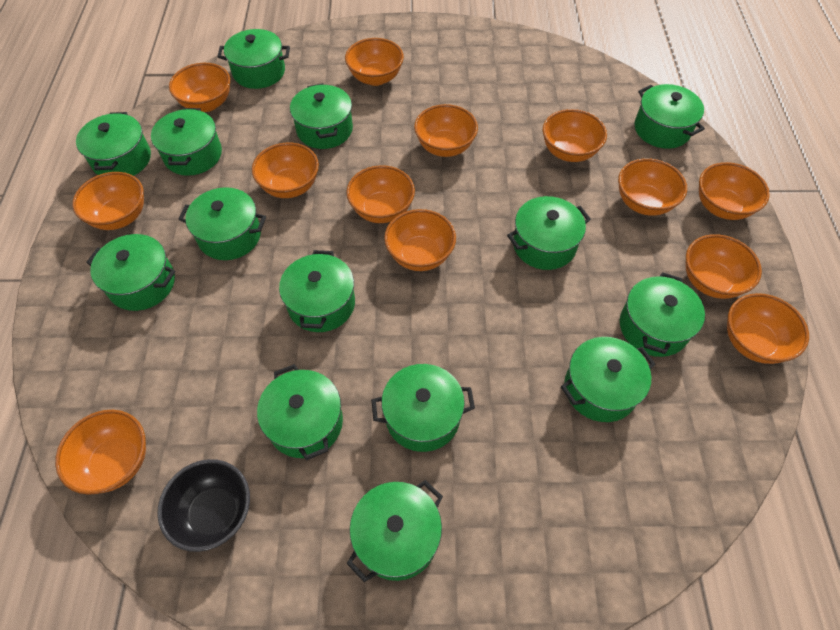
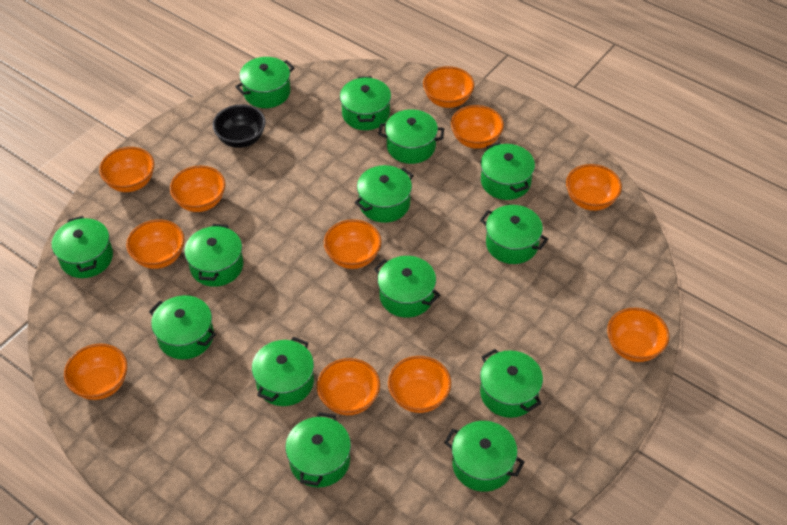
orange bowl: 13 -> 11

